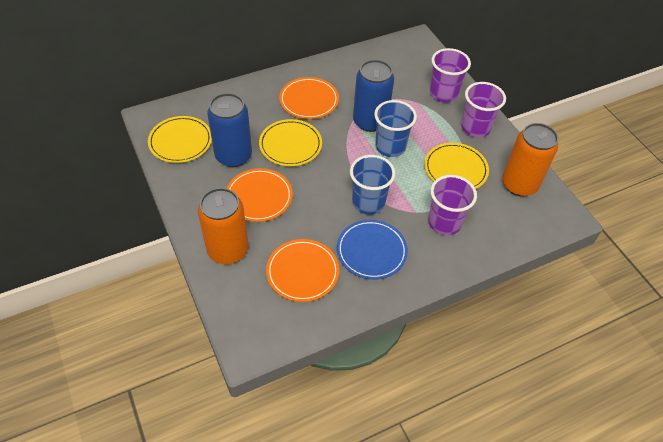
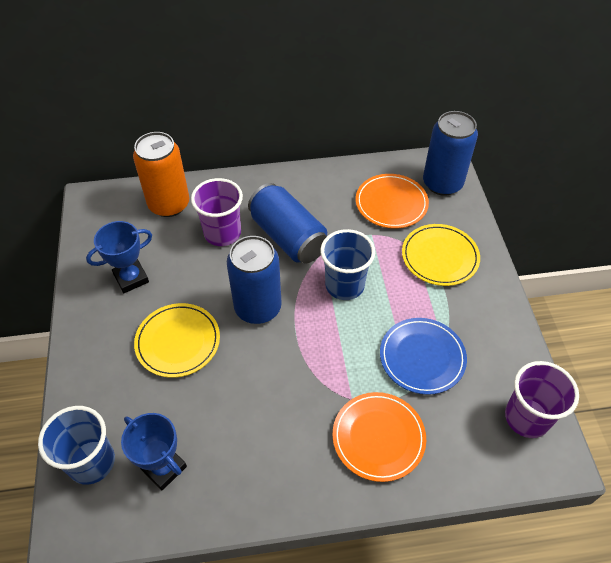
blue can: 2 -> 3
blue trophy: 0 -> 2
orange can: 2 -> 1
orange plate: 3 -> 2
purple cup: 3 -> 2
yellow plate: 3 -> 2

